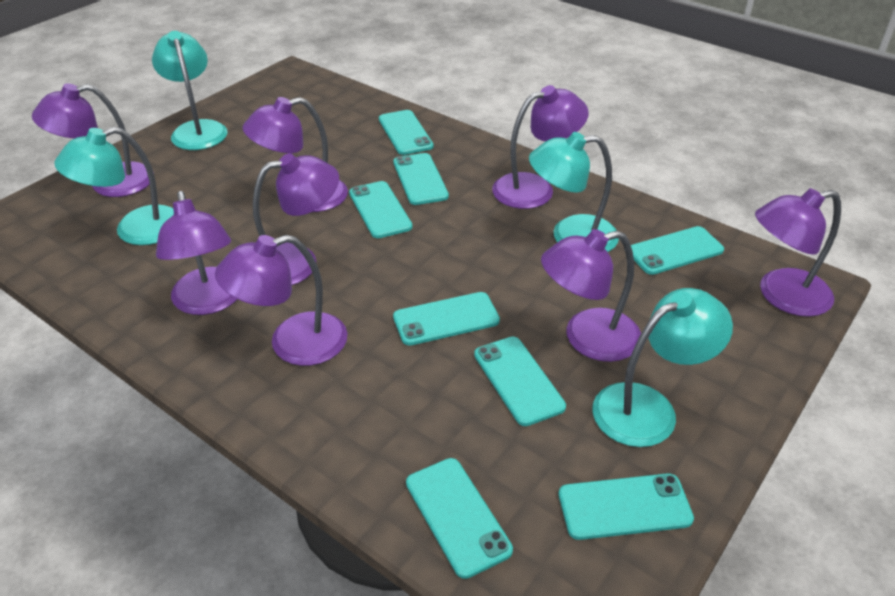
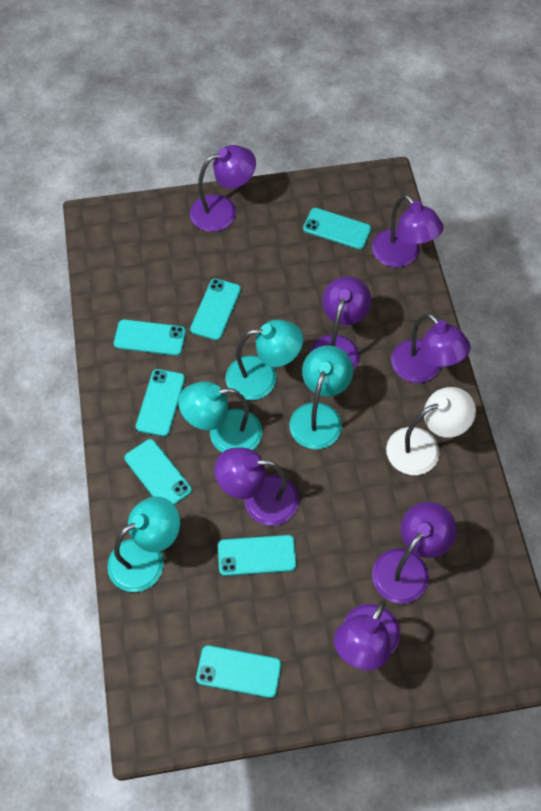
purple lamp: 8 -> 7
turquoise phone: 8 -> 7
white lamp: 0 -> 1

